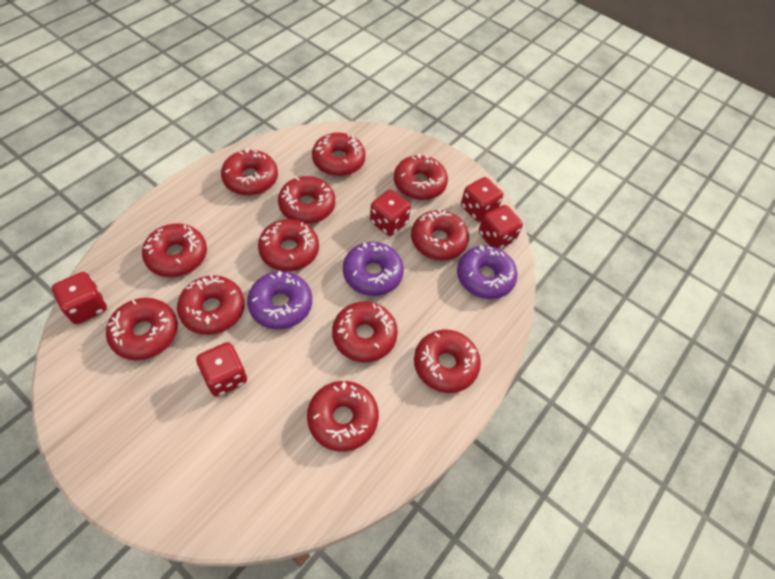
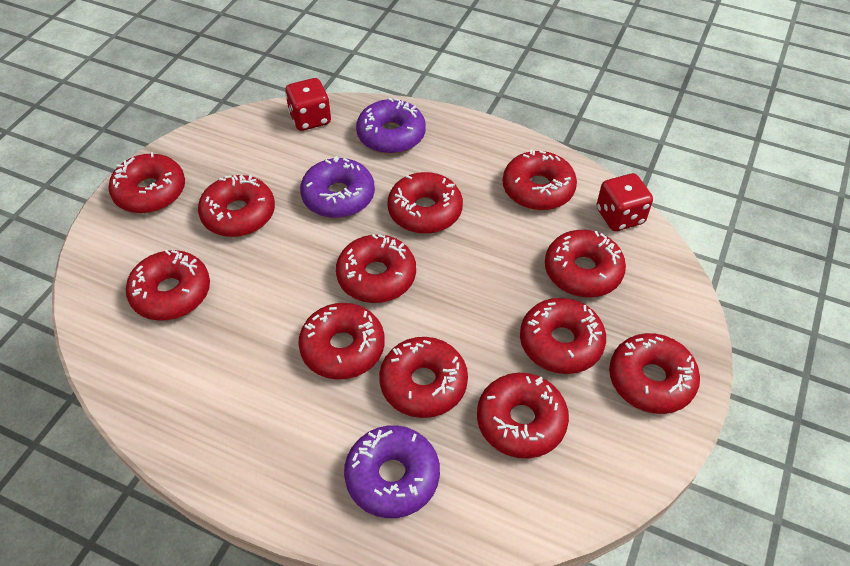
red dice: 5 -> 2

